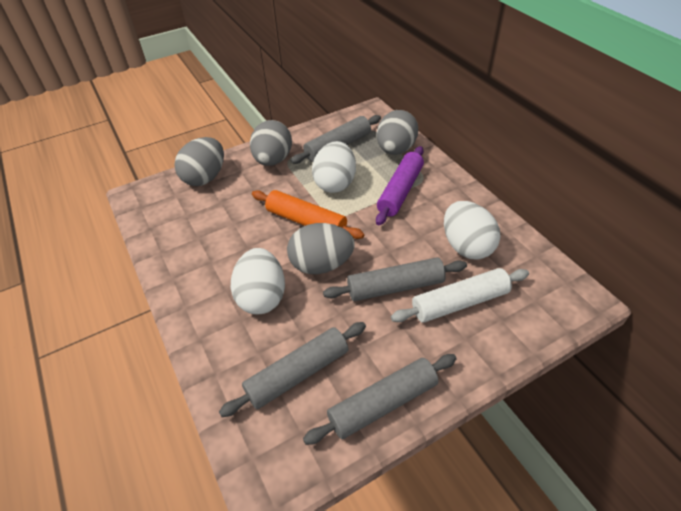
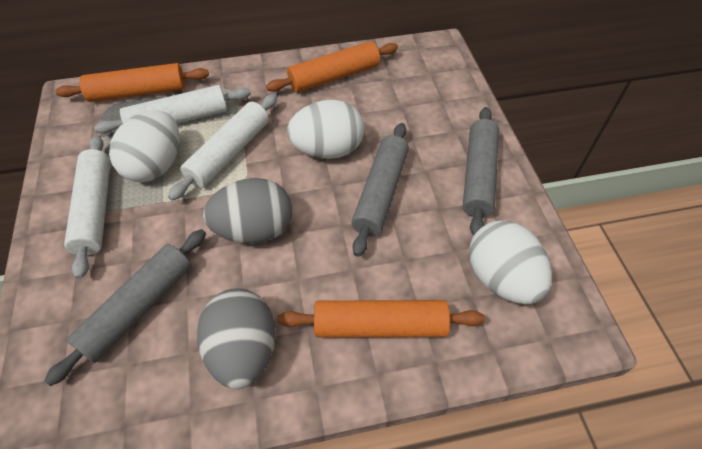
grey egg: 4 -> 2
grey rolling pin: 4 -> 3
orange rolling pin: 1 -> 3
purple rolling pin: 1 -> 0
white rolling pin: 1 -> 3

